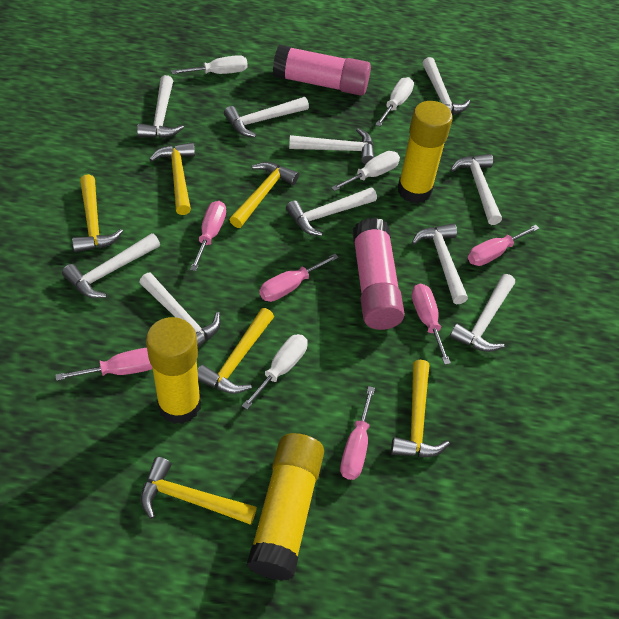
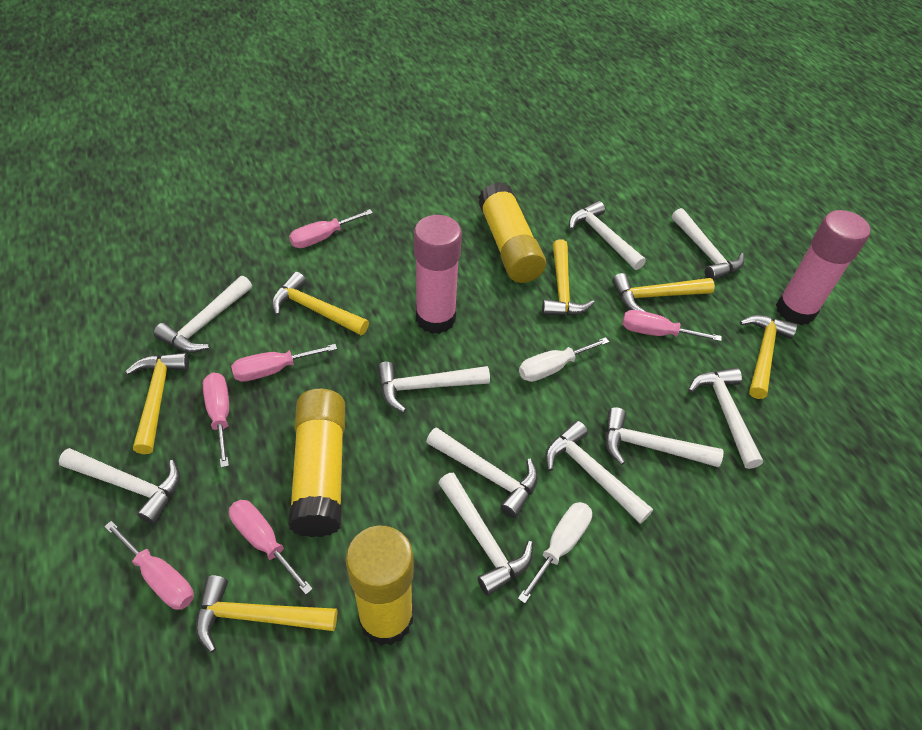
white screwdriver: 4 -> 2

